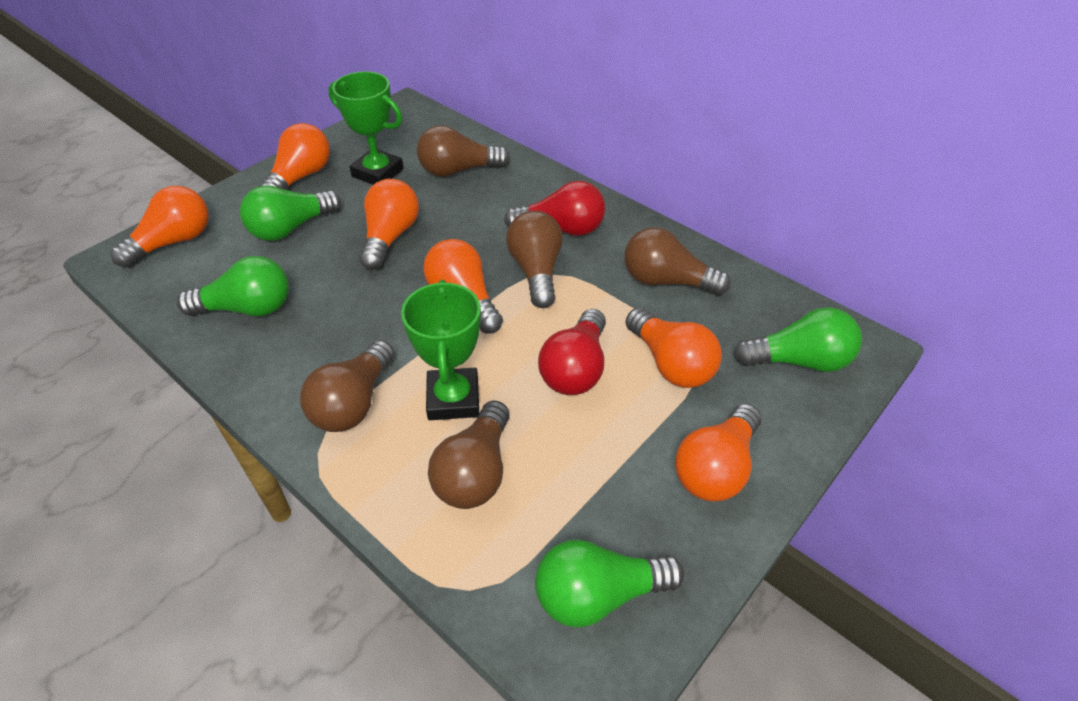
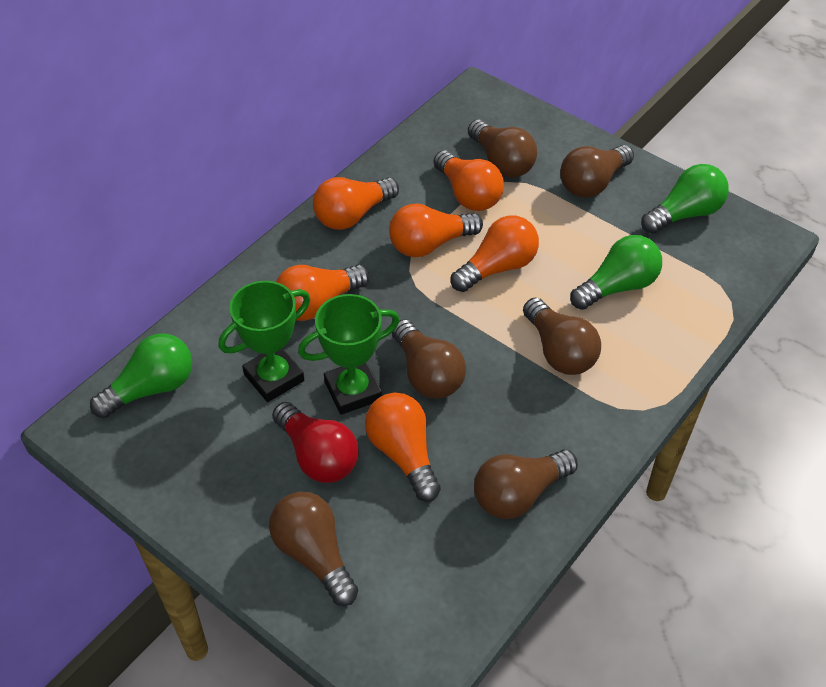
brown light bulb: 5 -> 6
green light bulb: 4 -> 3
red light bulb: 2 -> 1

